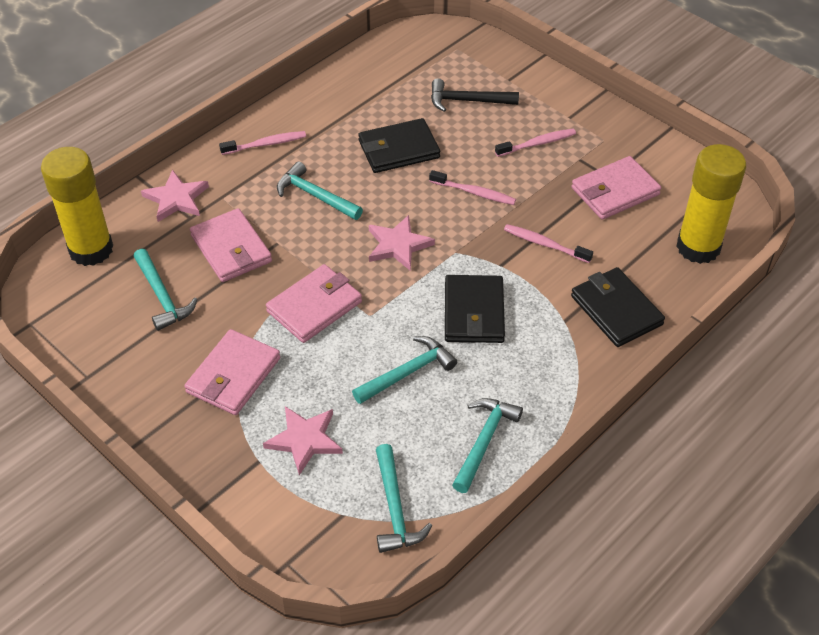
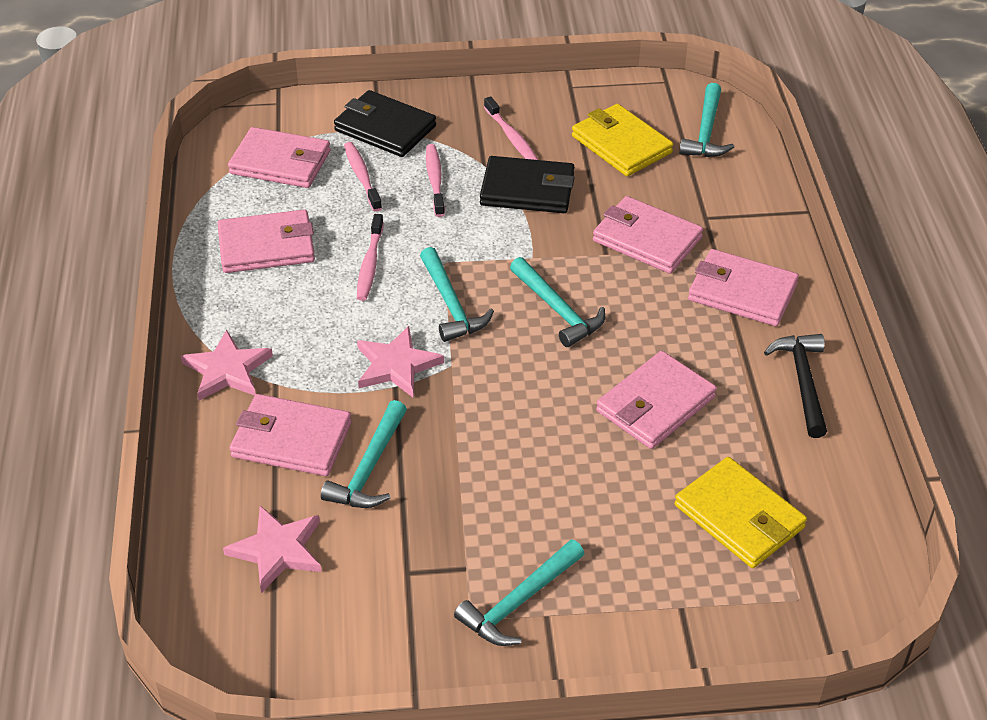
black wallet: 3 -> 2
pink wallet: 4 -> 6
yellow glue stick: 2 -> 0
yellow wallet: 0 -> 2

